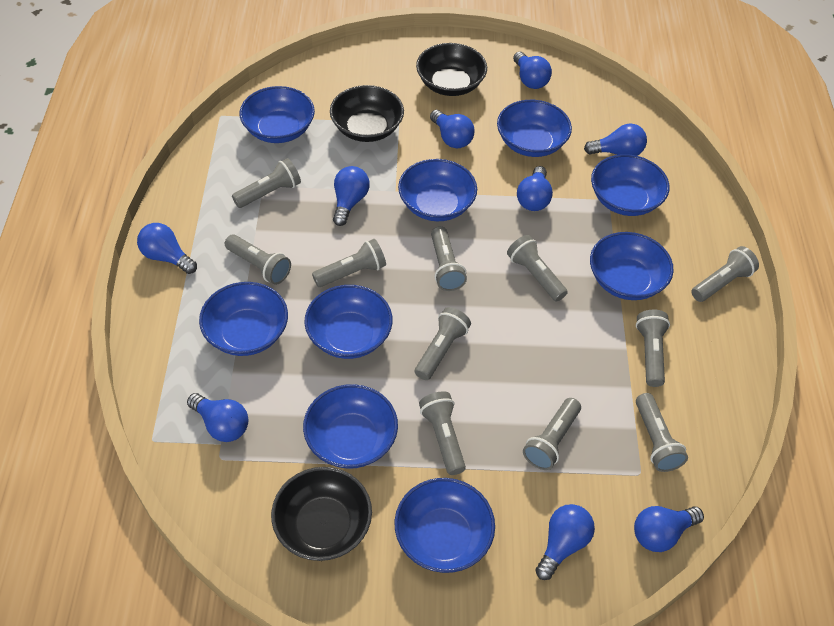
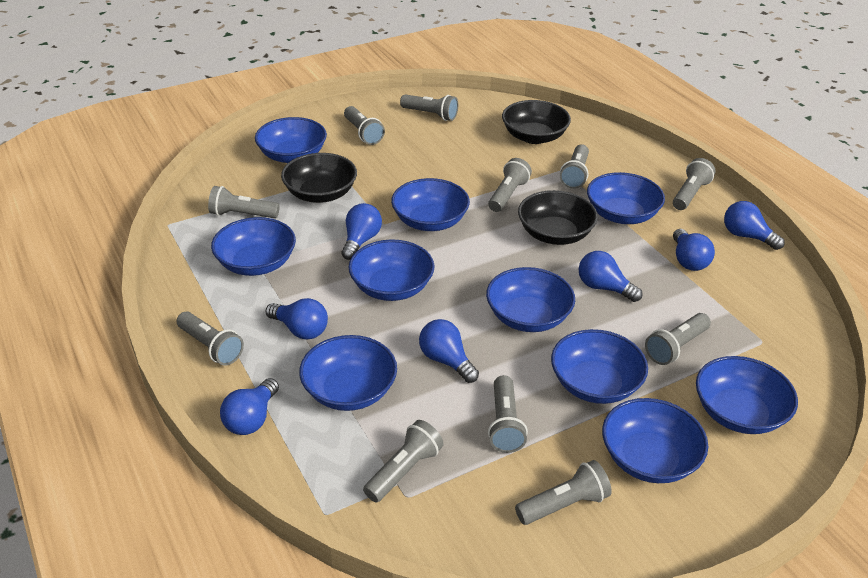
blue bowl: 9 -> 10
blue light bulb: 9 -> 7

